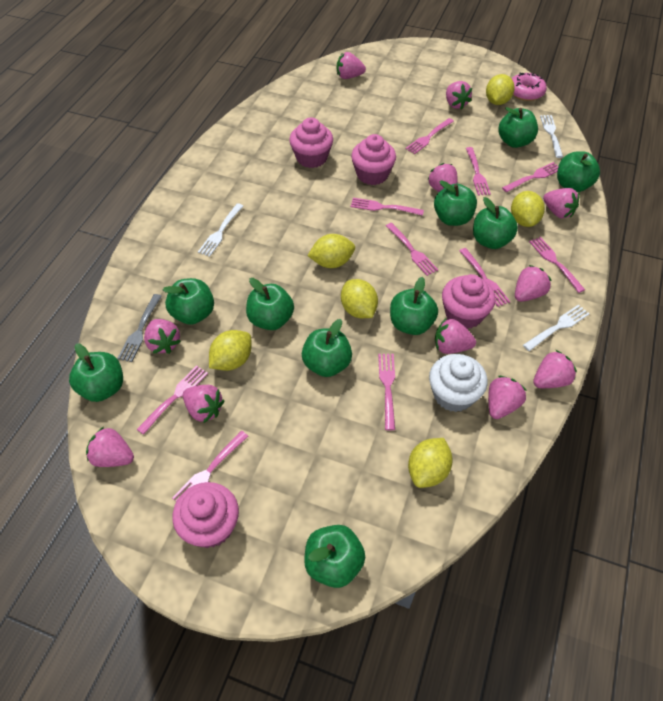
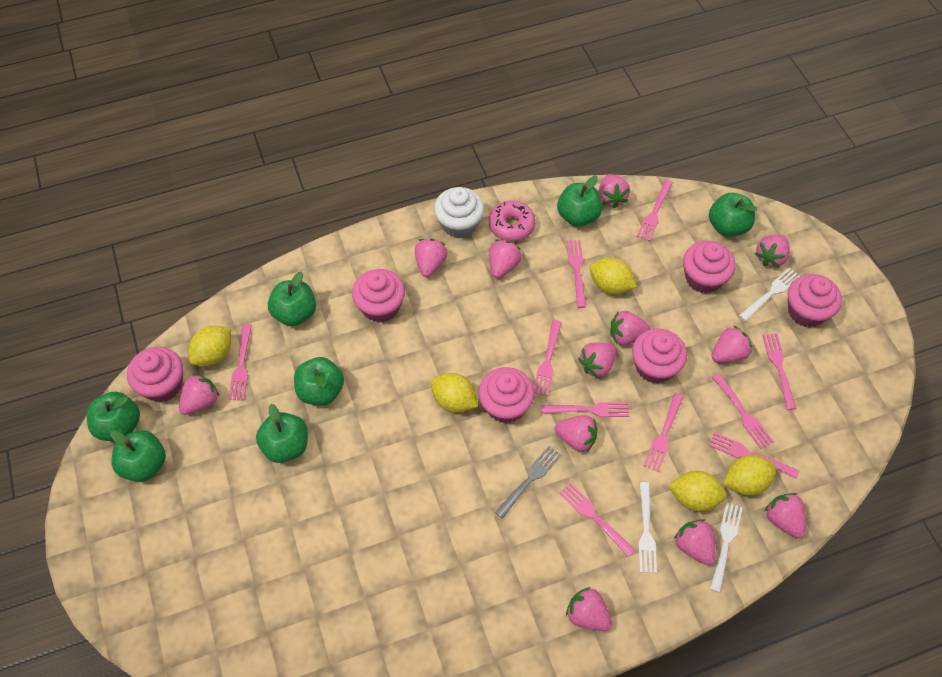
green apple: 10 -> 7
pink cupcake: 4 -> 6
pink strawberry: 11 -> 12
yellow lemon: 6 -> 5

